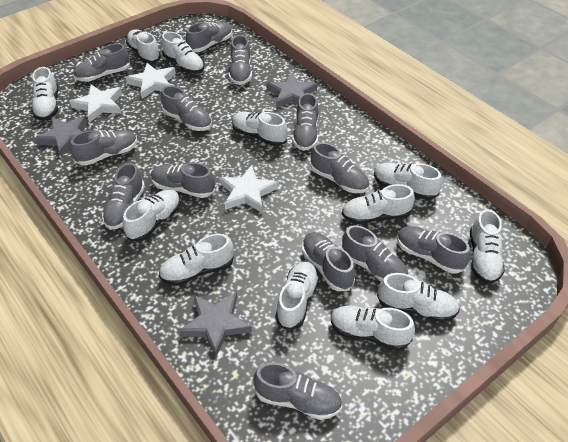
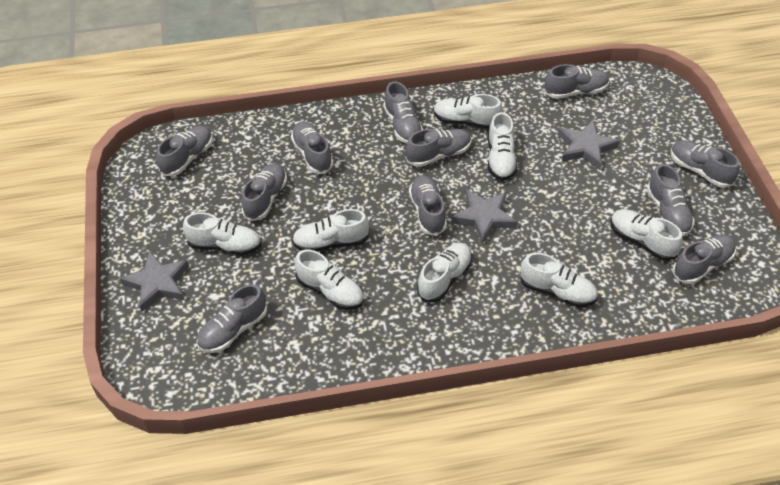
grey shoe: 13 -> 11
white shoe: 12 -> 8
white star: 3 -> 0

